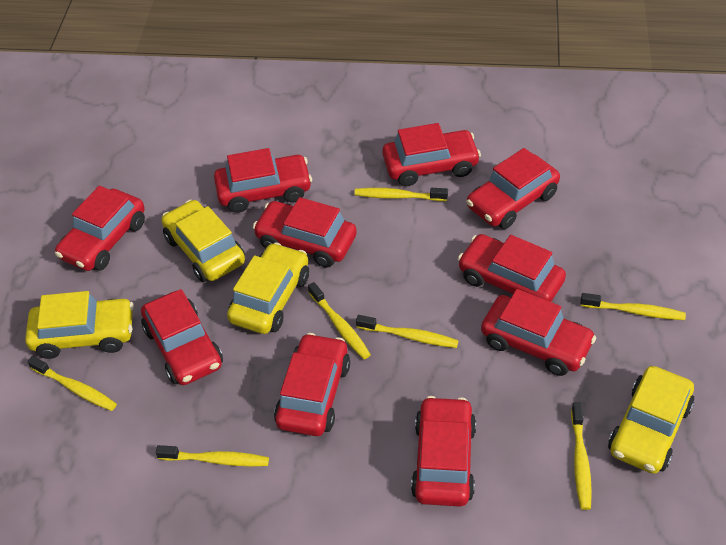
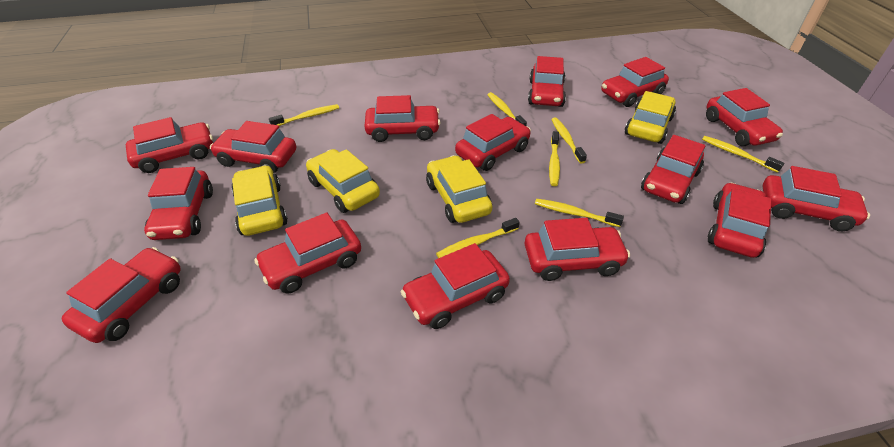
red car: 10 -> 15

